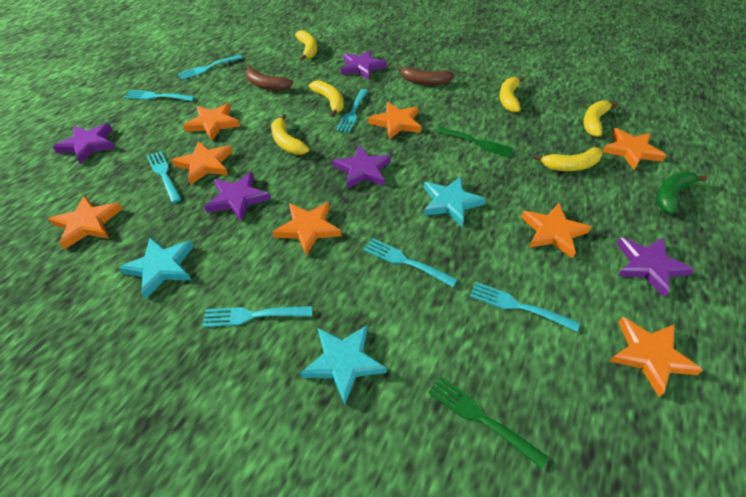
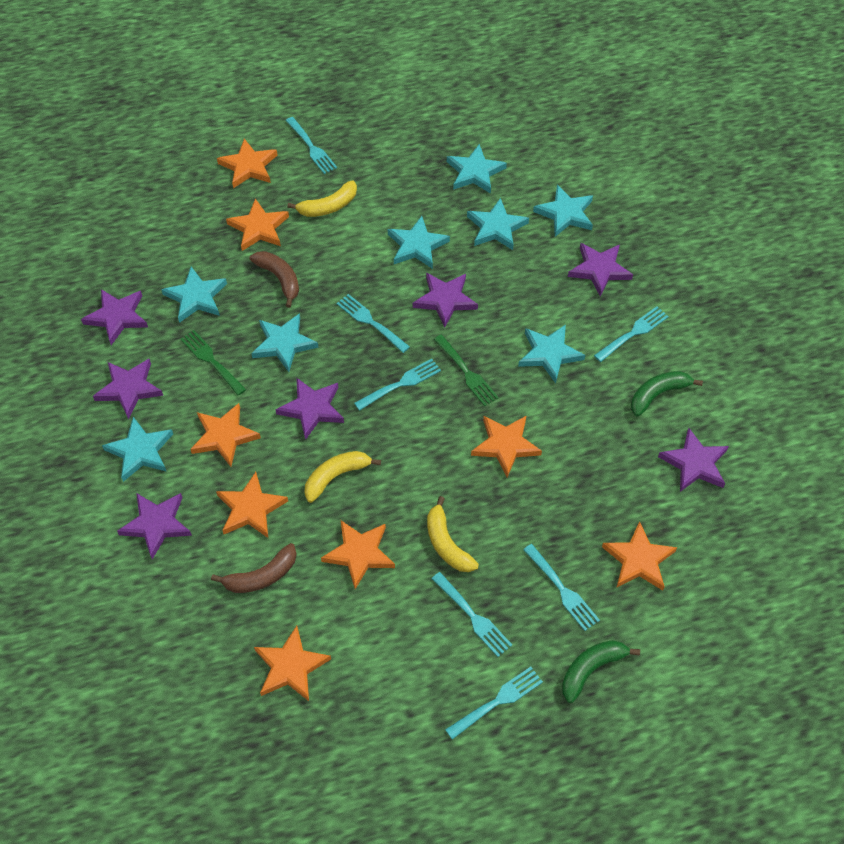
green banana: 1 -> 2
purple star: 5 -> 7
turquoise star: 3 -> 8
yellow banana: 6 -> 3

